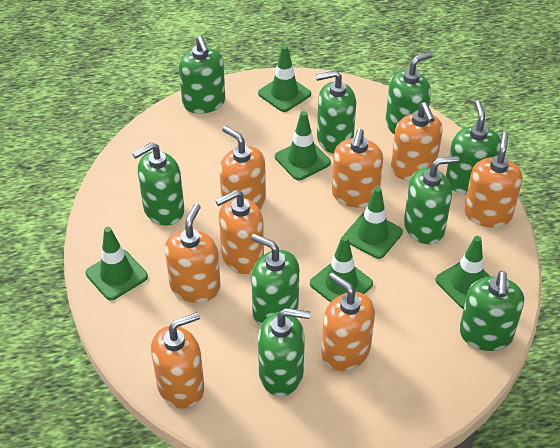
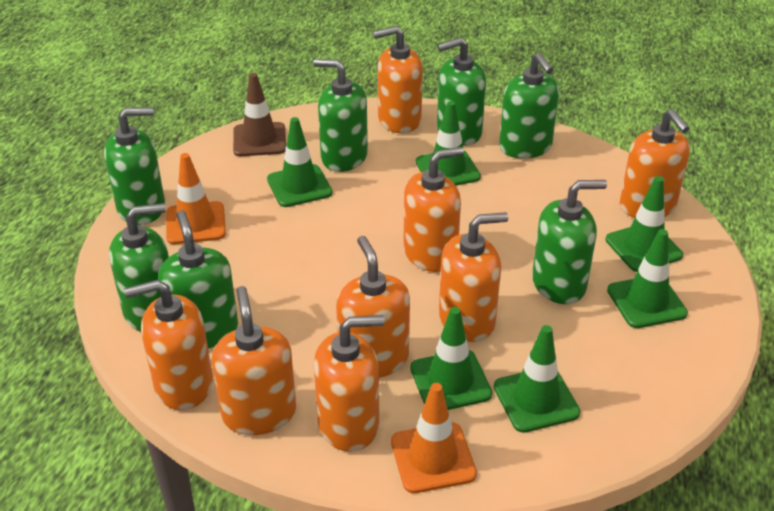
brown traffic cone: 0 -> 1
green soap dispenser: 9 -> 7
orange traffic cone: 0 -> 2

